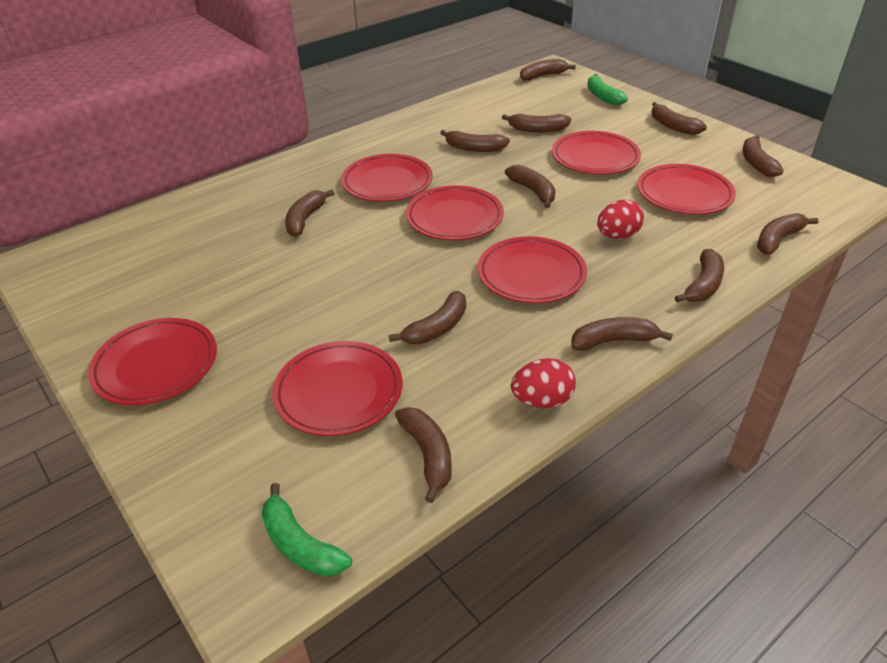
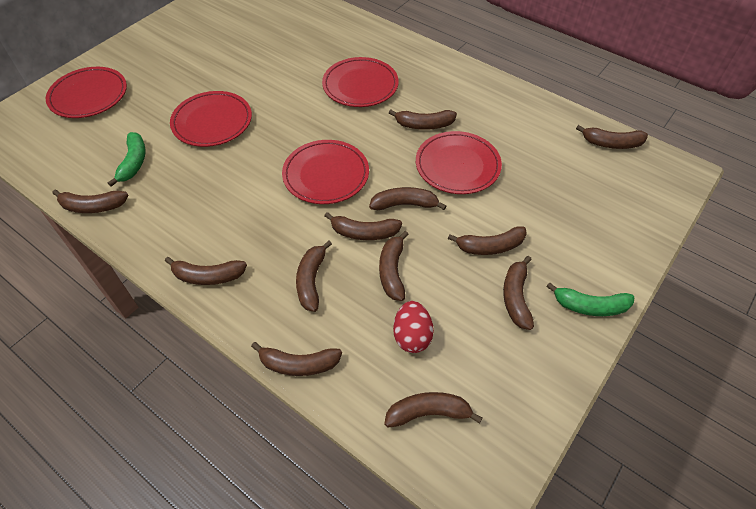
red egg: 2 -> 1
red plate: 7 -> 5

